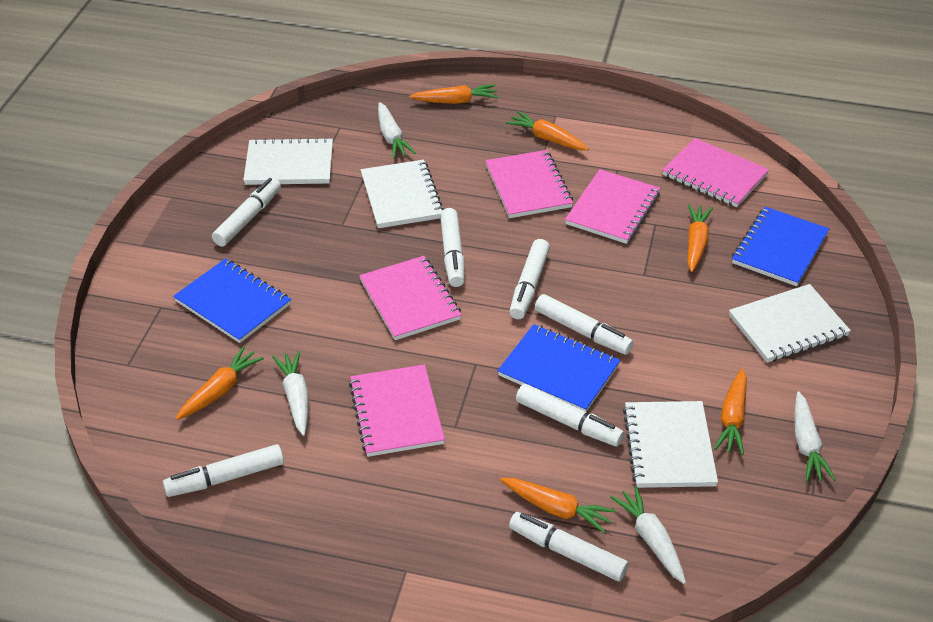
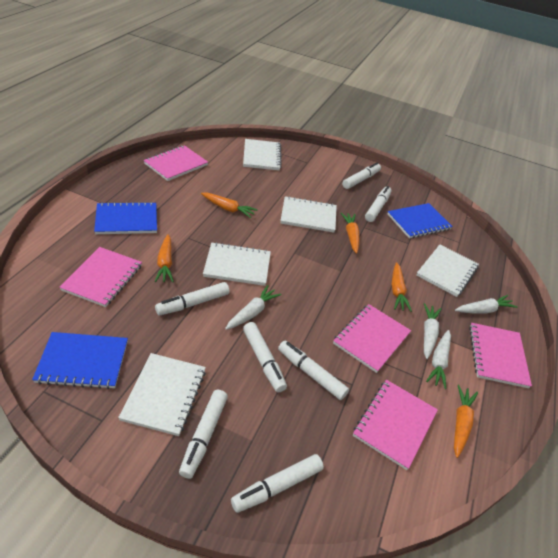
orange carrot: 6 -> 5
white notebook: 4 -> 5

